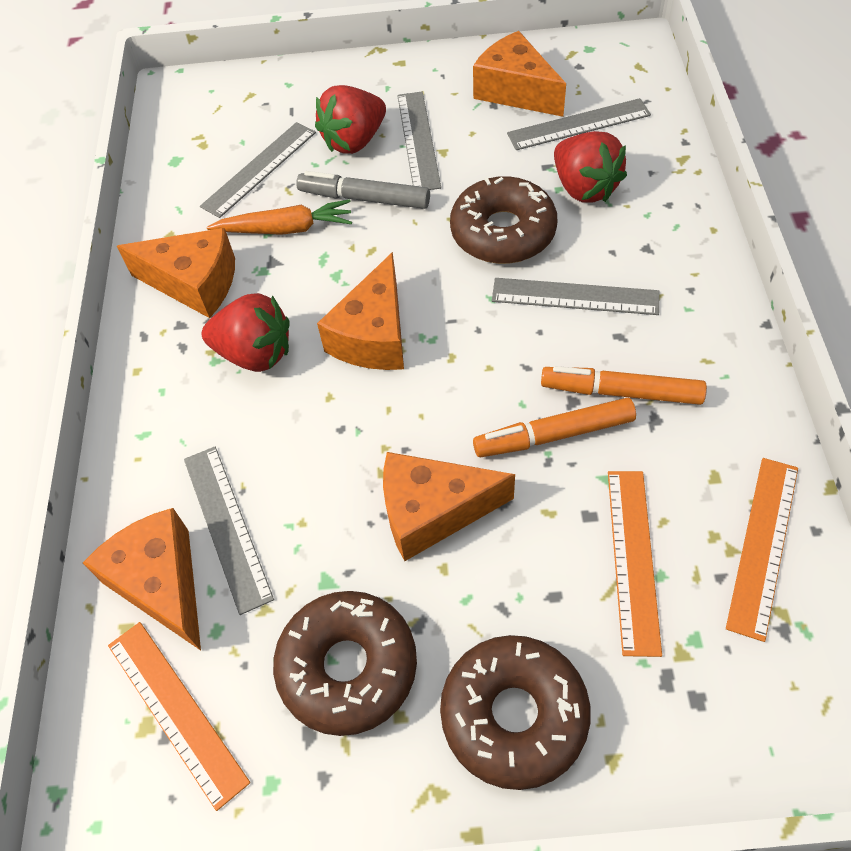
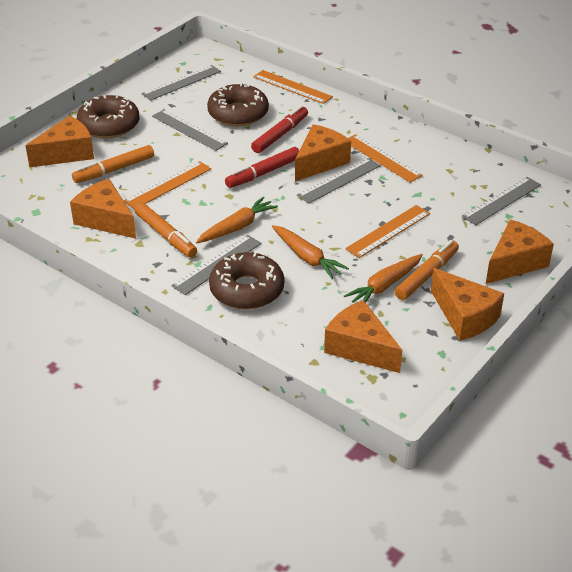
grey marker: 1 -> 0
orange carrot: 1 -> 3
orange cheese: 5 -> 6
orange marker: 2 -> 3
orange ruler: 3 -> 4
red marker: 0 -> 2
red strawberry: 3 -> 0

